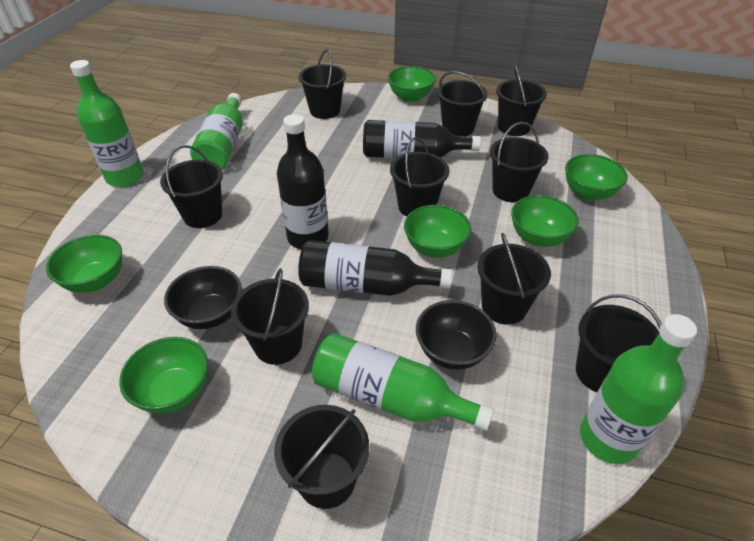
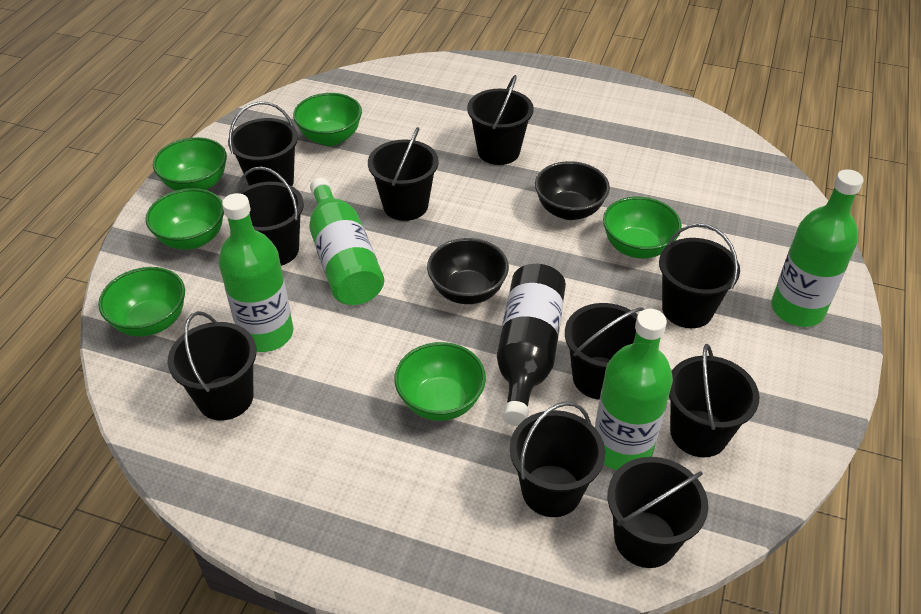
black bottle: 3 -> 1

